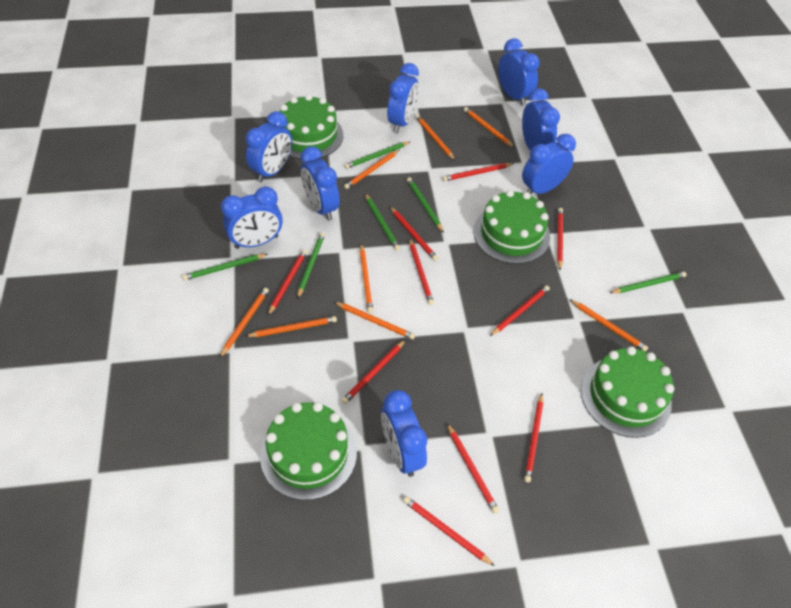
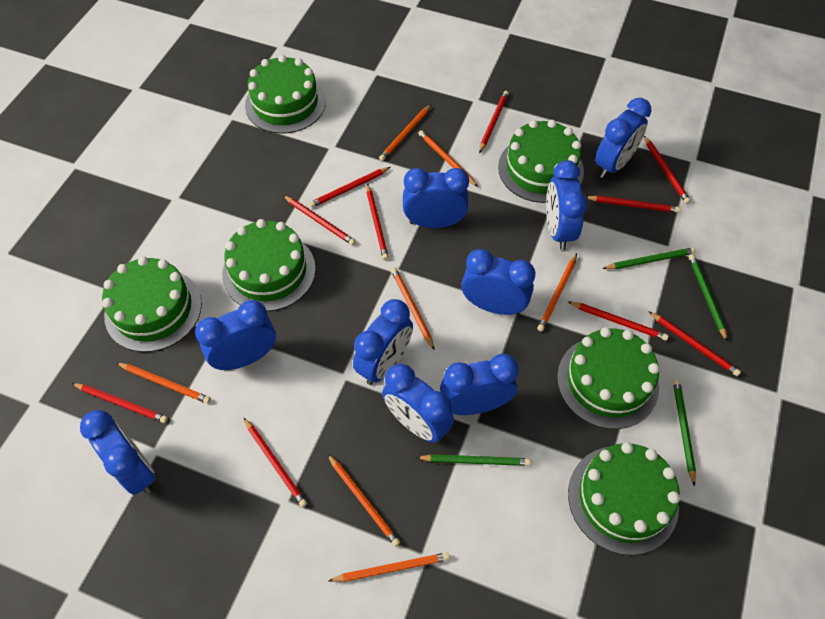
blue clock: 8 -> 9
green cake: 4 -> 6
green pencil: 6 -> 4
orange pencil: 8 -> 7

